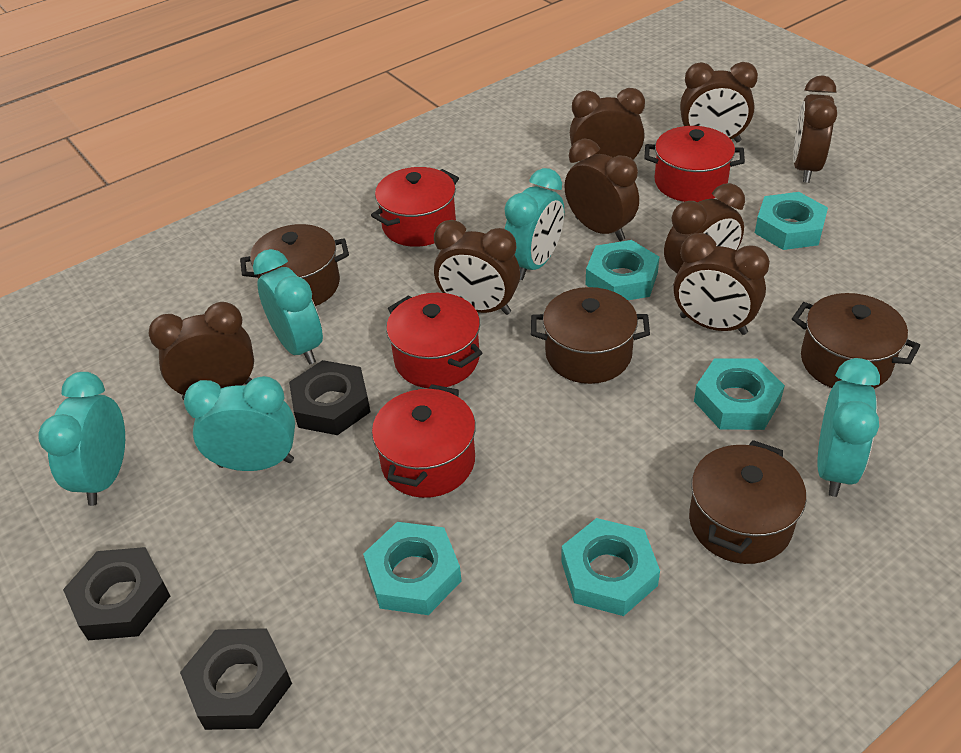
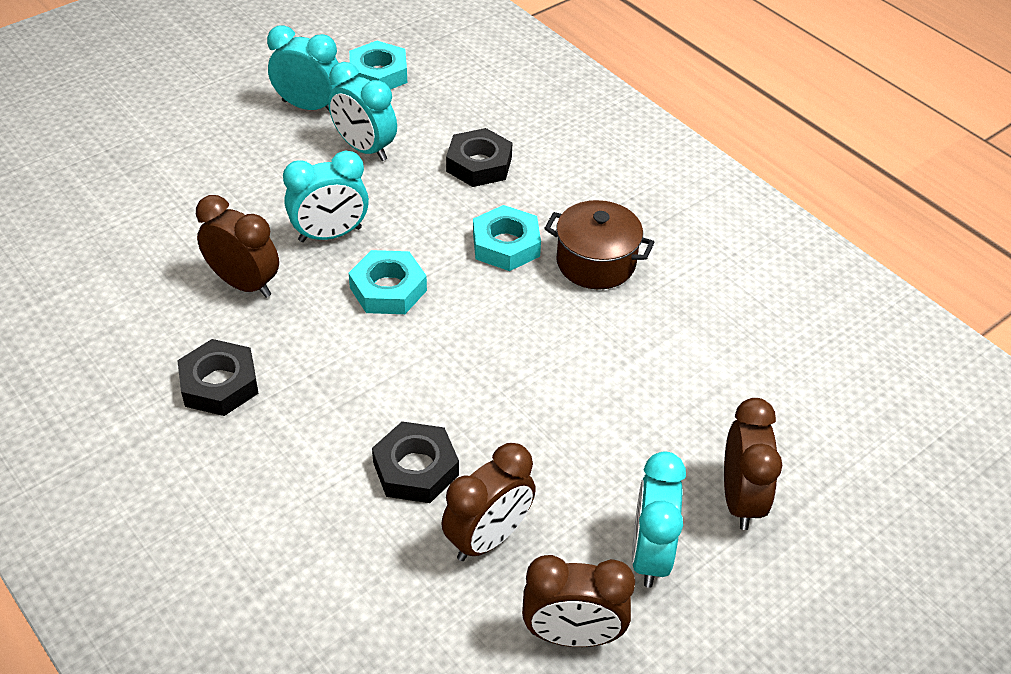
brown clock: 8 -> 4
brown pot: 4 -> 1
red pot: 4 -> 0
turquoise clock: 5 -> 4
turquoise nut: 5 -> 3

